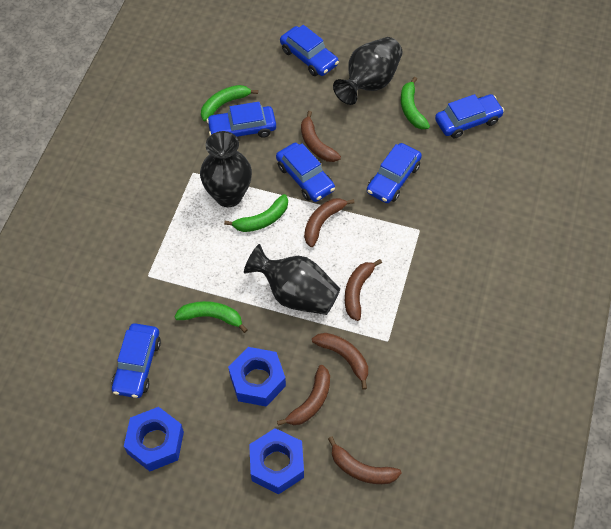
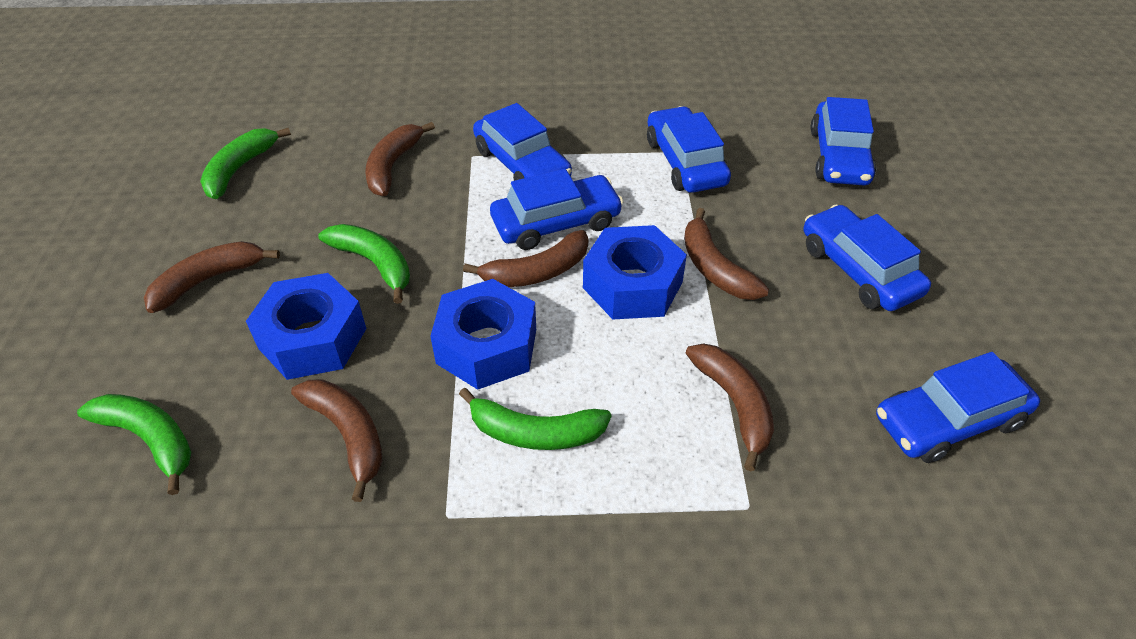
black vase: 3 -> 0

